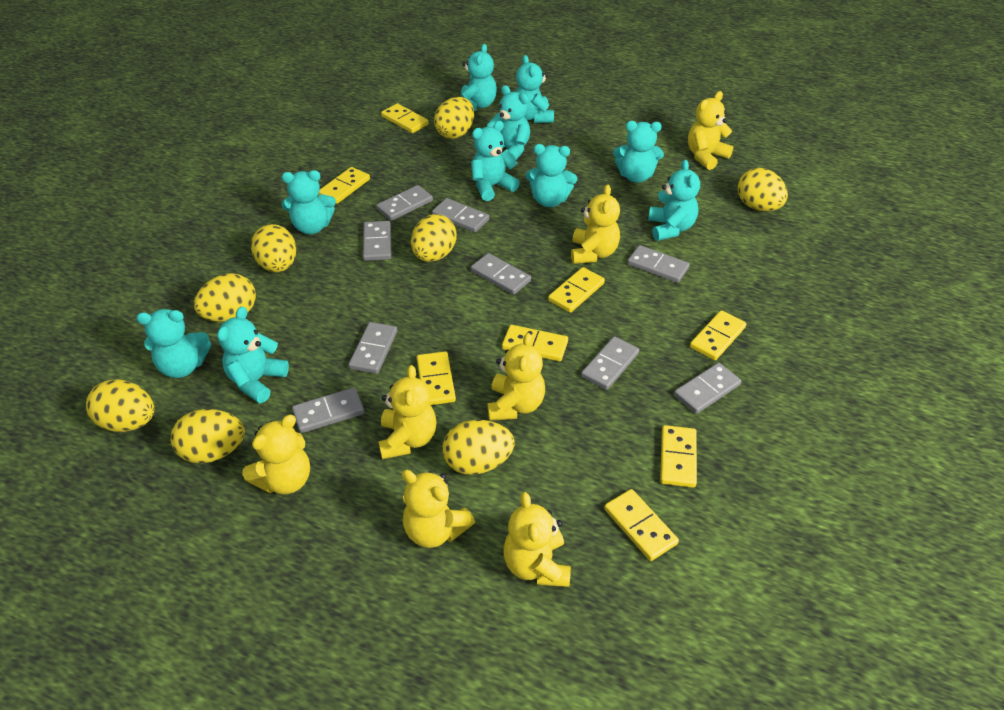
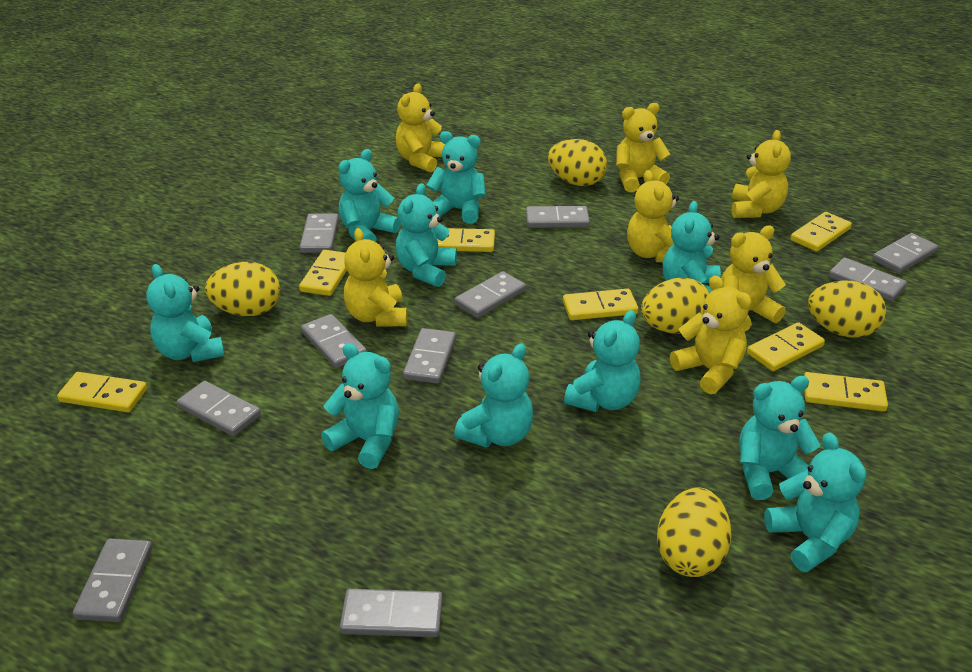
grey domino: 9 -> 10
yellow domino: 8 -> 7
yellow egg: 8 -> 5

